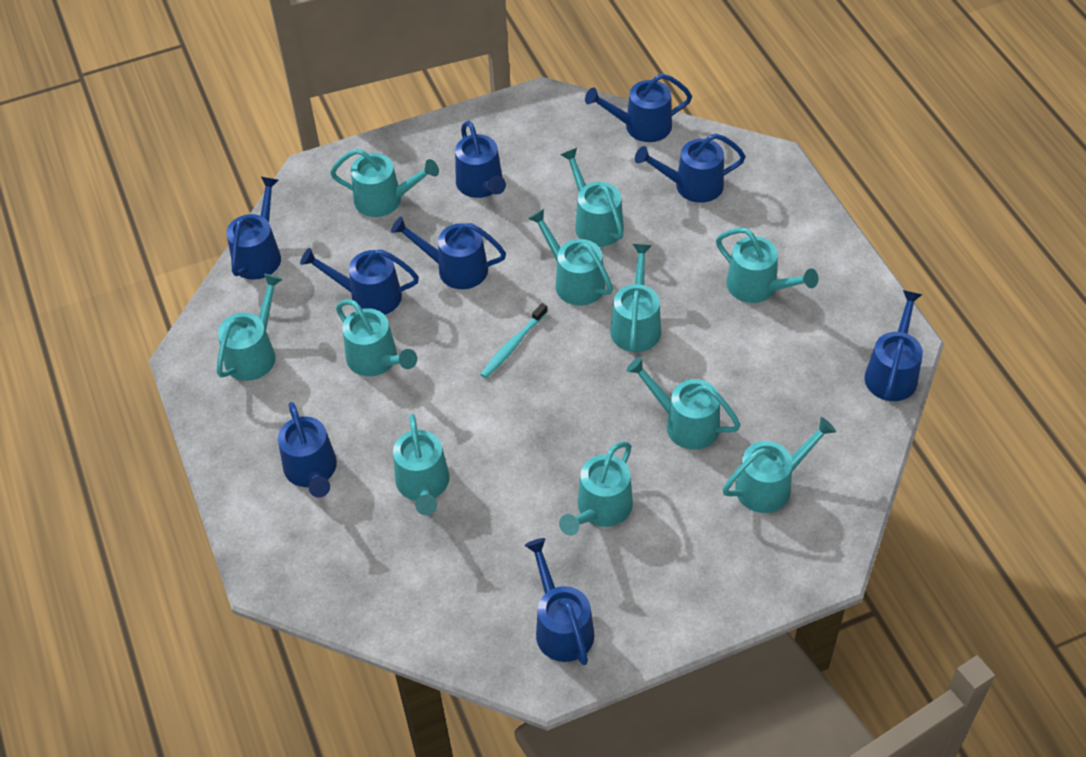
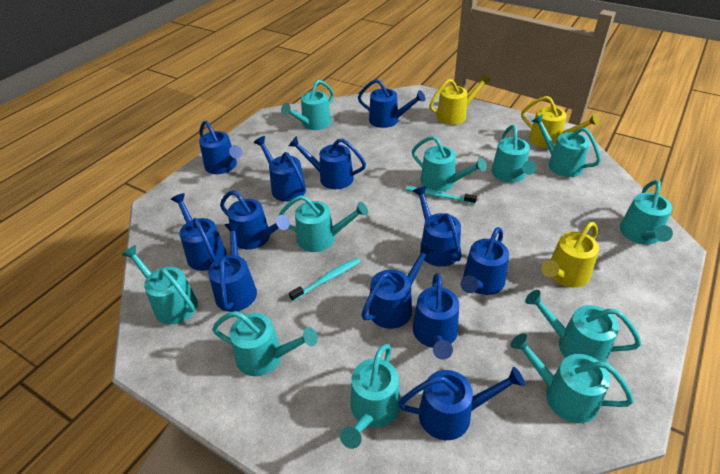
blue watering can: 9 -> 12
turquoise toothbrush: 1 -> 2
yellow watering can: 0 -> 3

